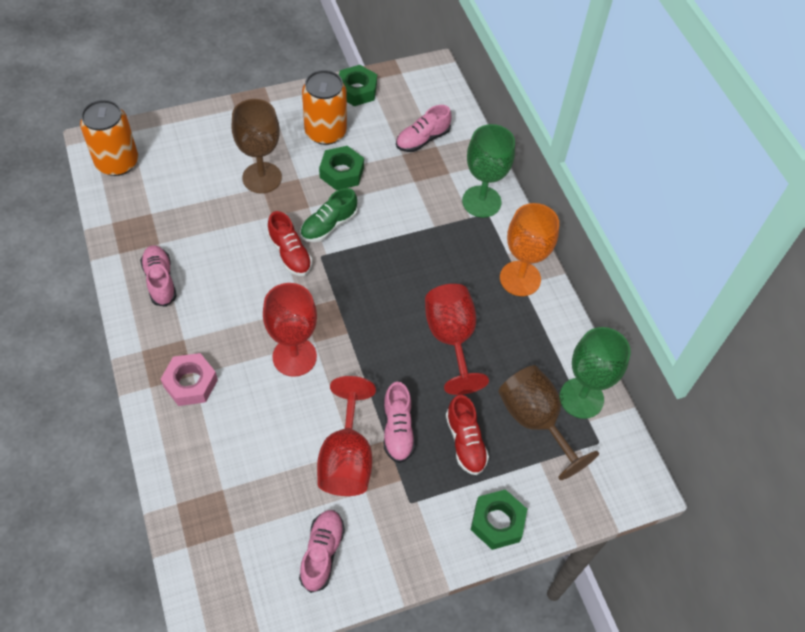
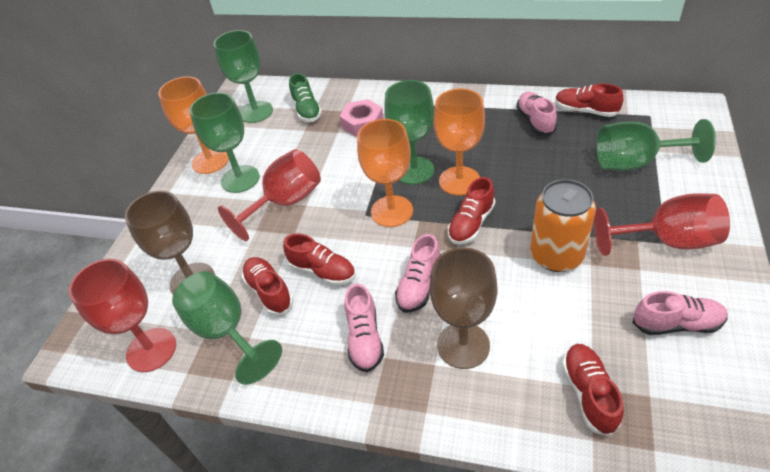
green goblet: 2 -> 5
green nut: 3 -> 0
orange can: 2 -> 1
orange goblet: 1 -> 3
red shoe: 2 -> 5

